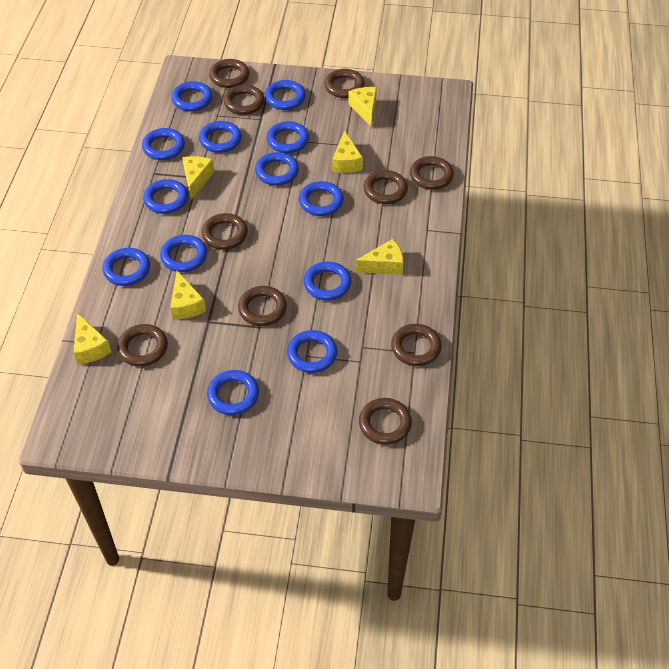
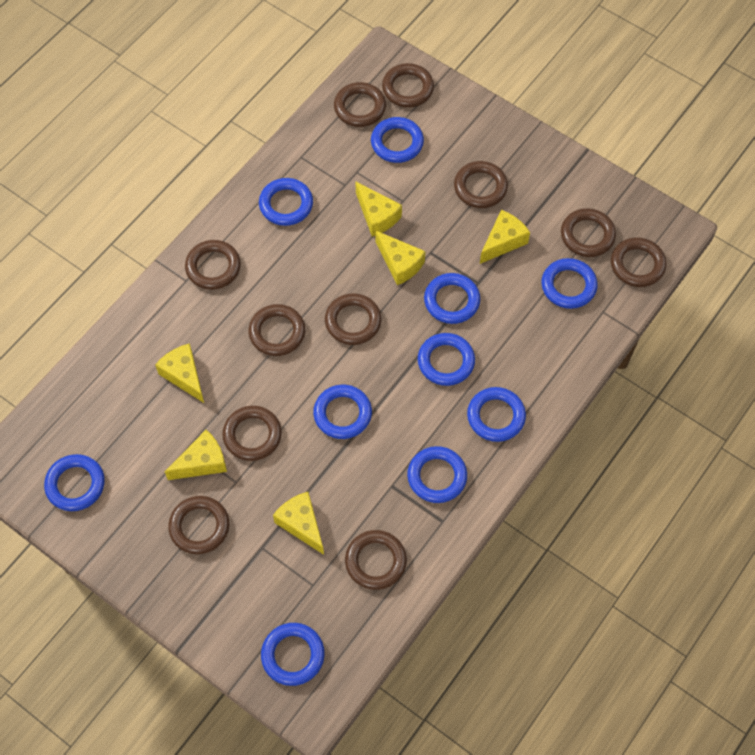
blue ring: 13 -> 10
brown ring: 10 -> 11

